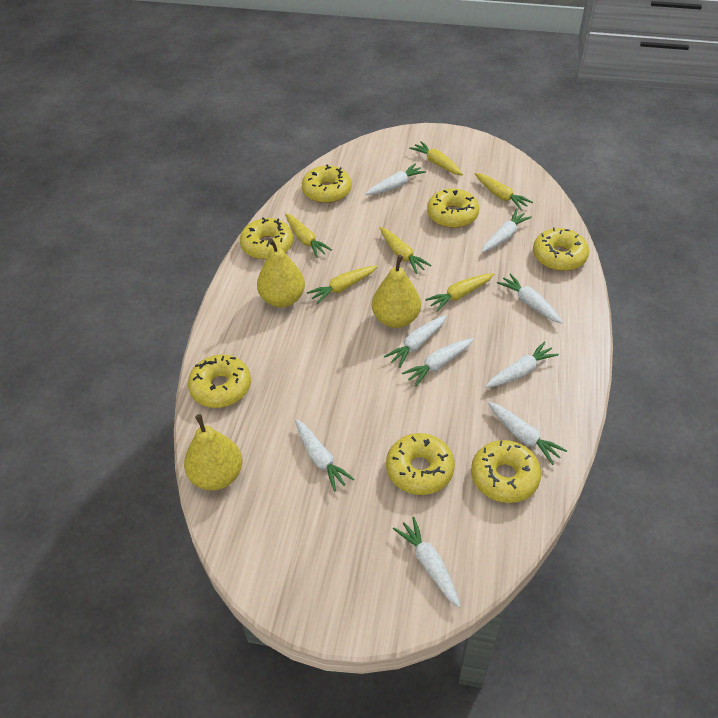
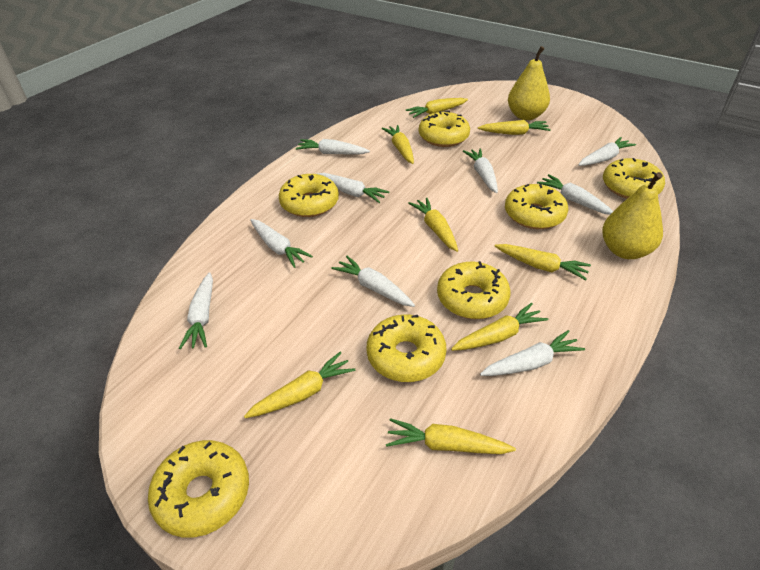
yellow carrot: 6 -> 8
yellow pear: 3 -> 2

